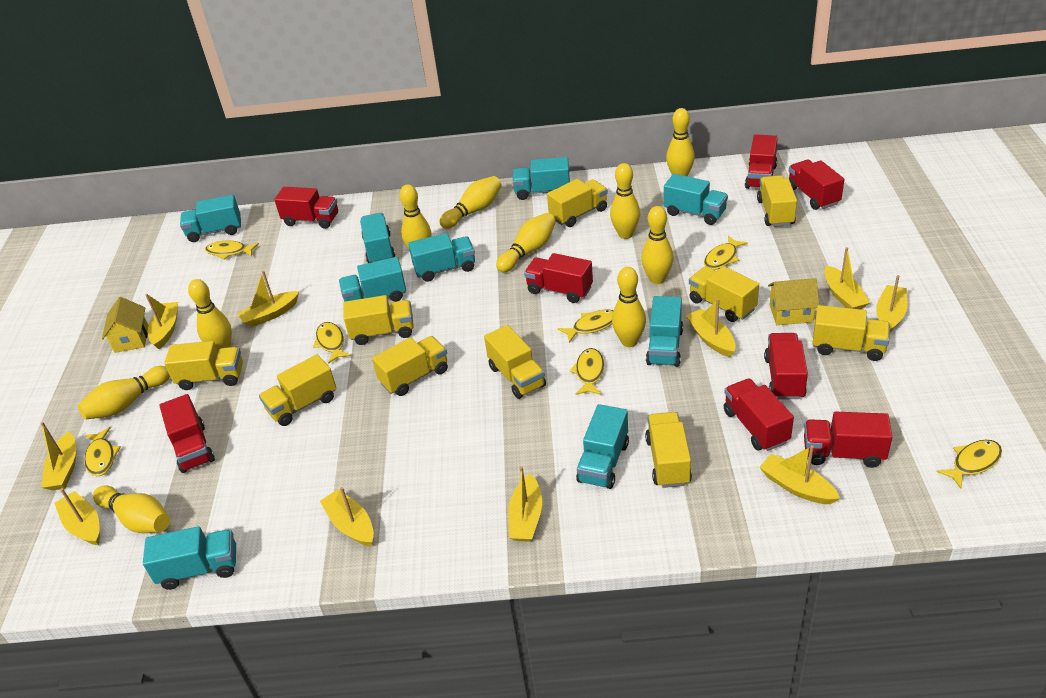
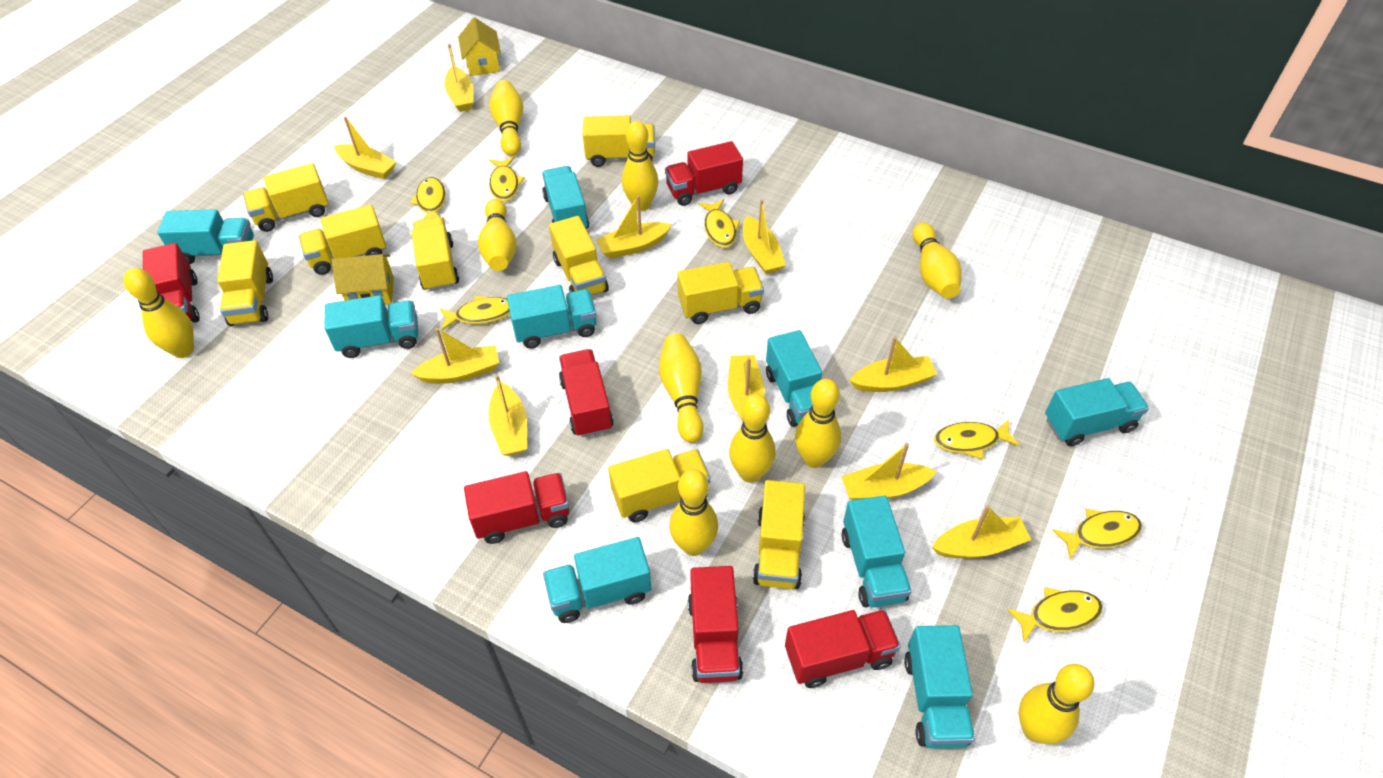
red truck: 8 -> 6
yellow truck: 10 -> 9

